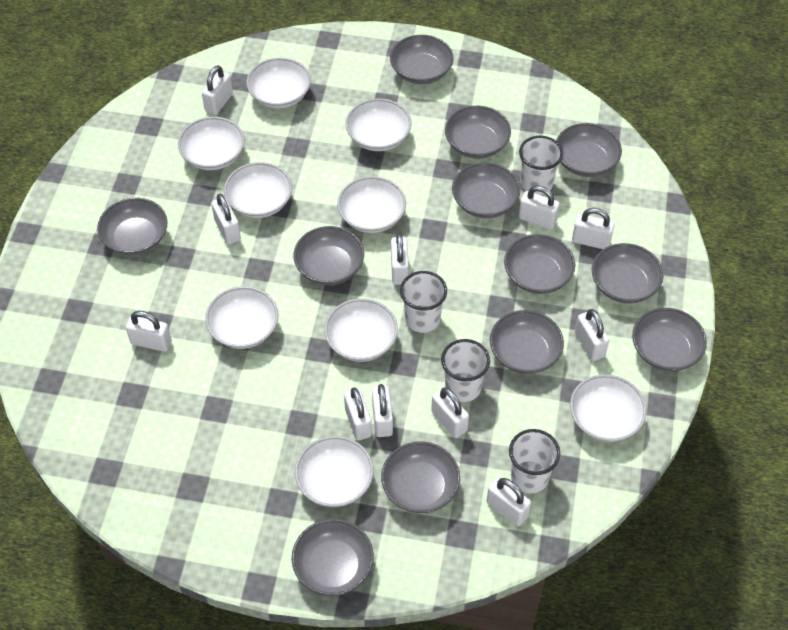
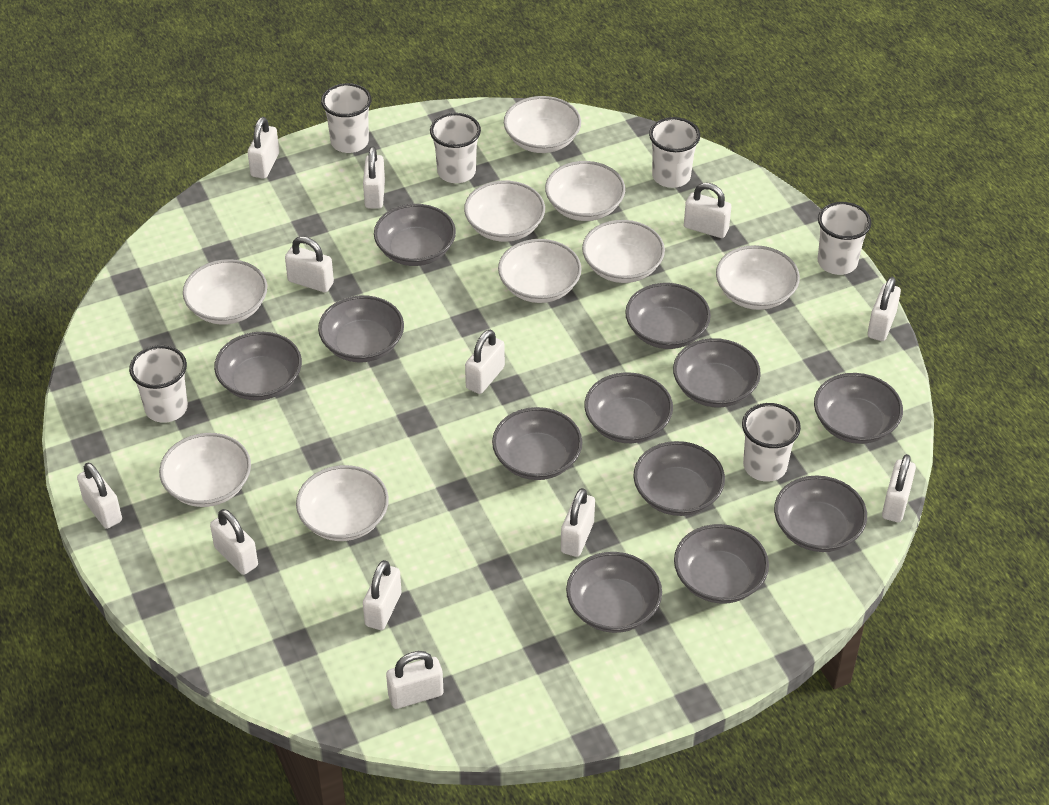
white cup: 4 -> 6
white padlock: 11 -> 12

